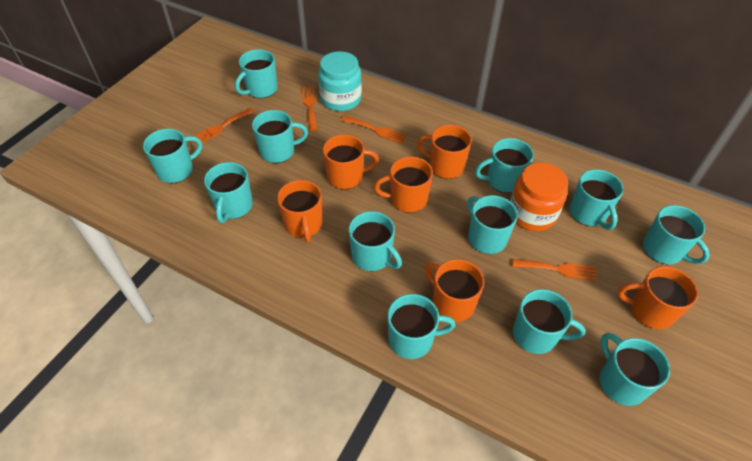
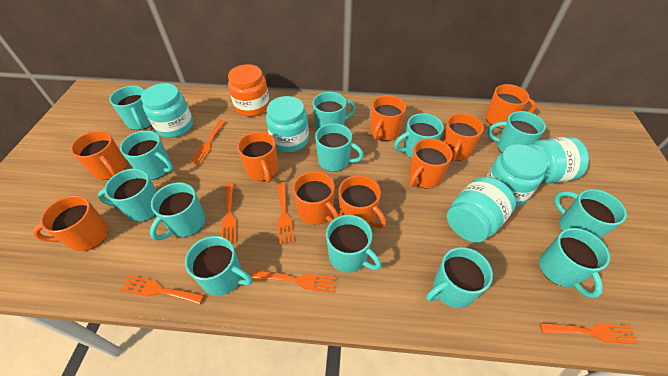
orange fork: 4 -> 6
orange mug: 6 -> 9
turquoise jar: 1 -> 5
turquoise mug: 12 -> 13

